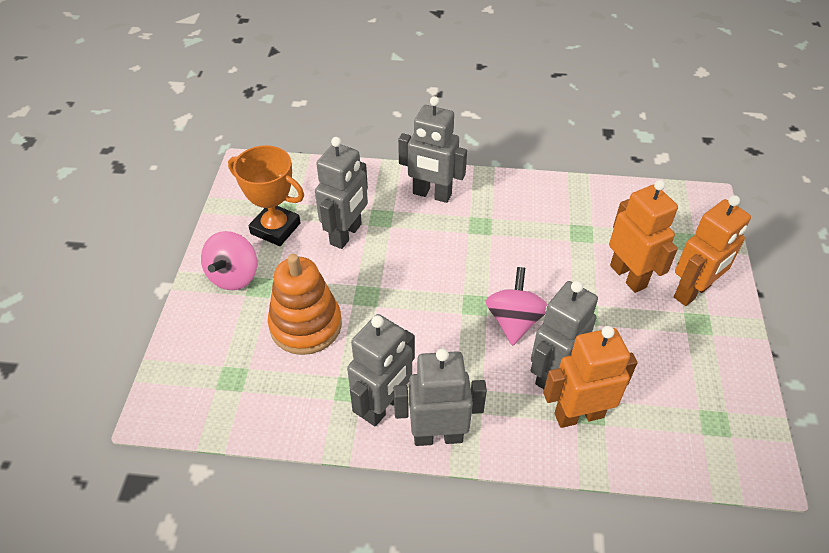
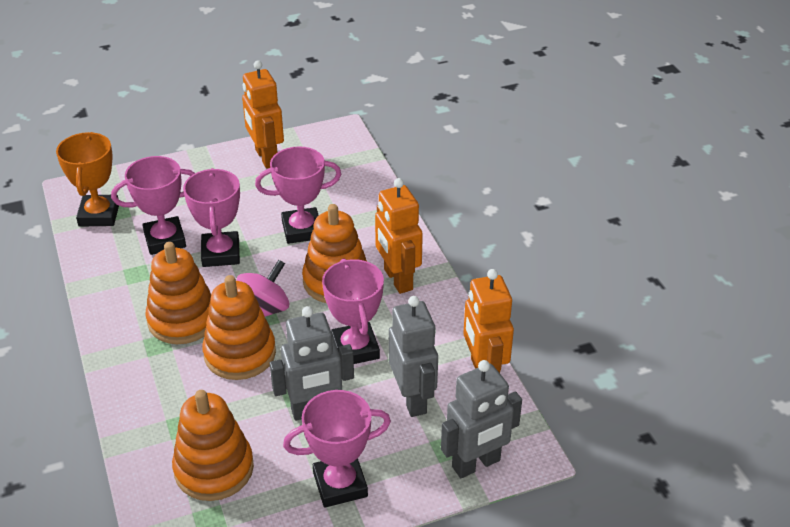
grey robot: 5 -> 3
orange stacking toy: 1 -> 4
pink spinning top: 2 -> 1
pink trophy: 0 -> 5

